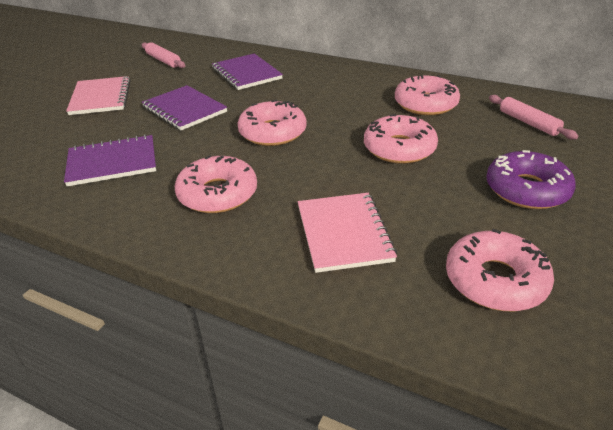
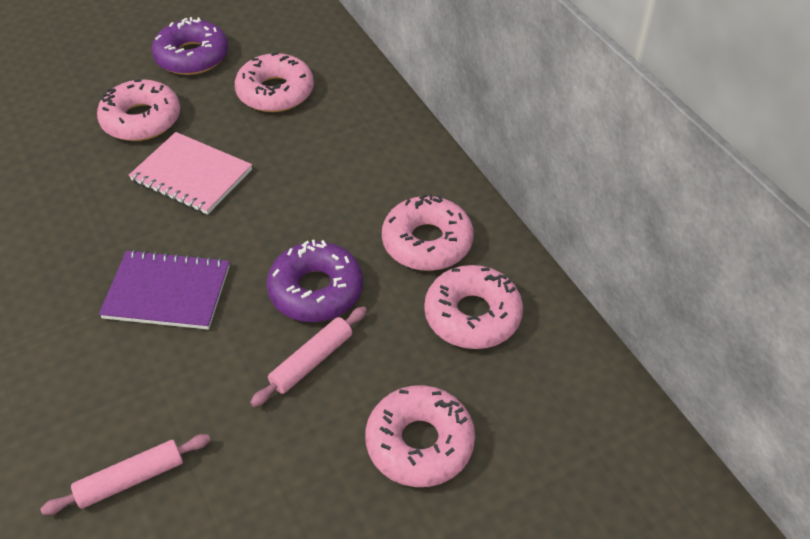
pink notebook: 2 -> 1
purple donut: 1 -> 2
purple notebook: 3 -> 1

